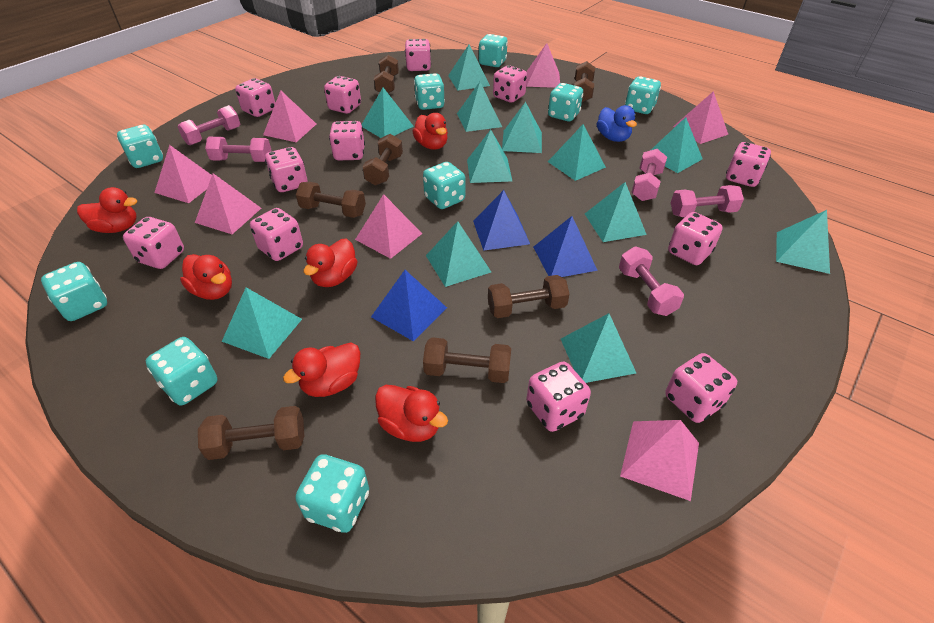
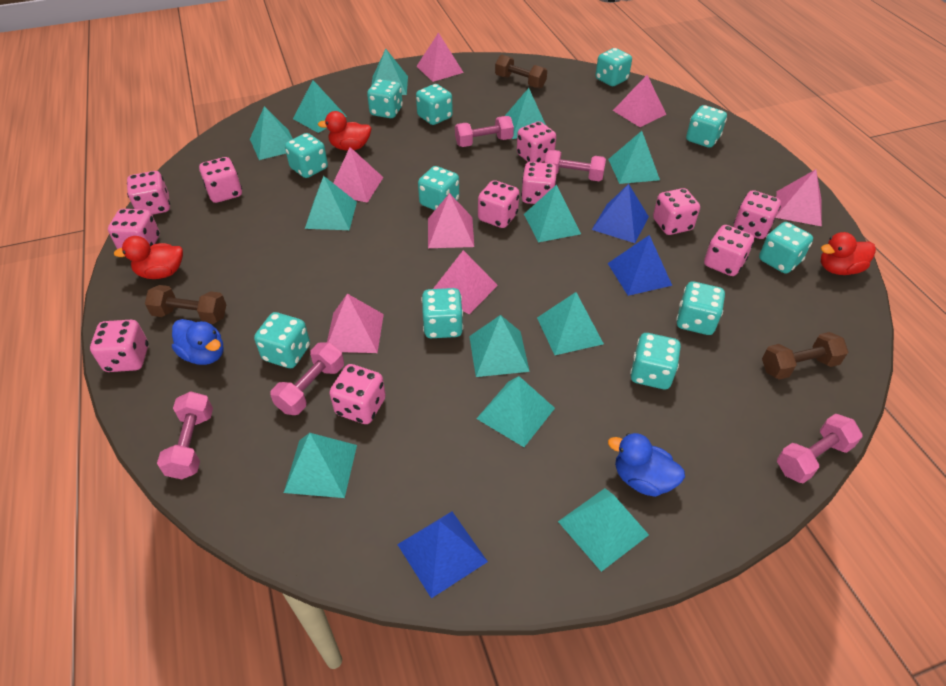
blue duck: 1 -> 2
brown dumbbell: 7 -> 3
pink dice: 12 -> 11
red duck: 6 -> 3
turquoise dice: 9 -> 11

